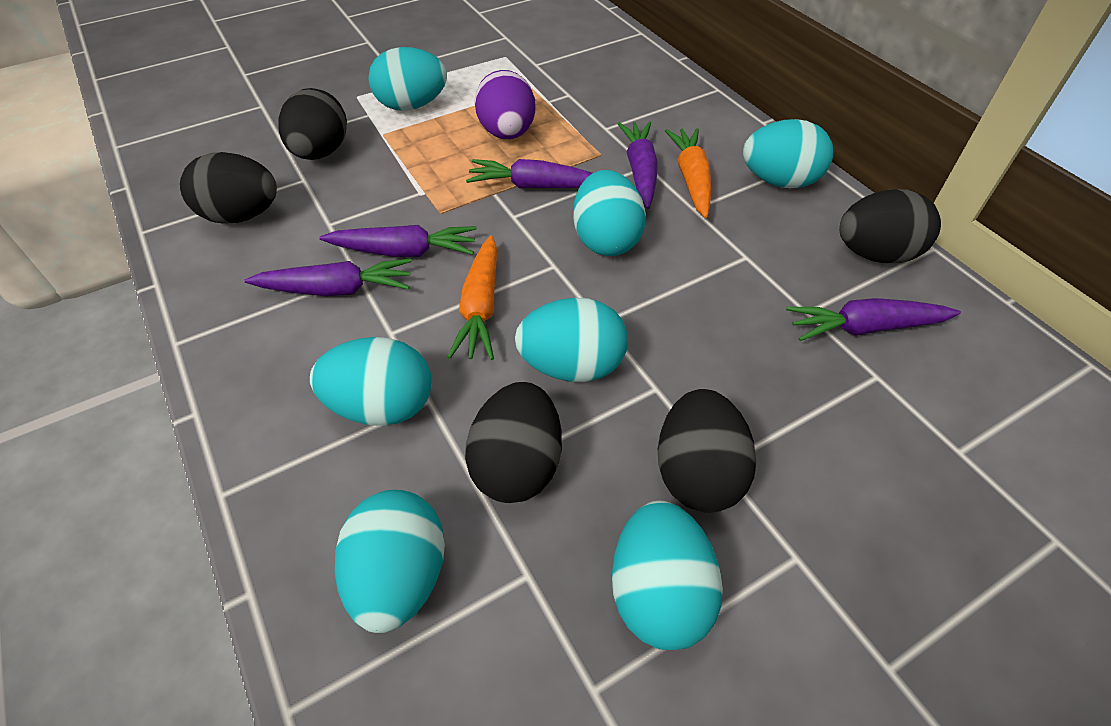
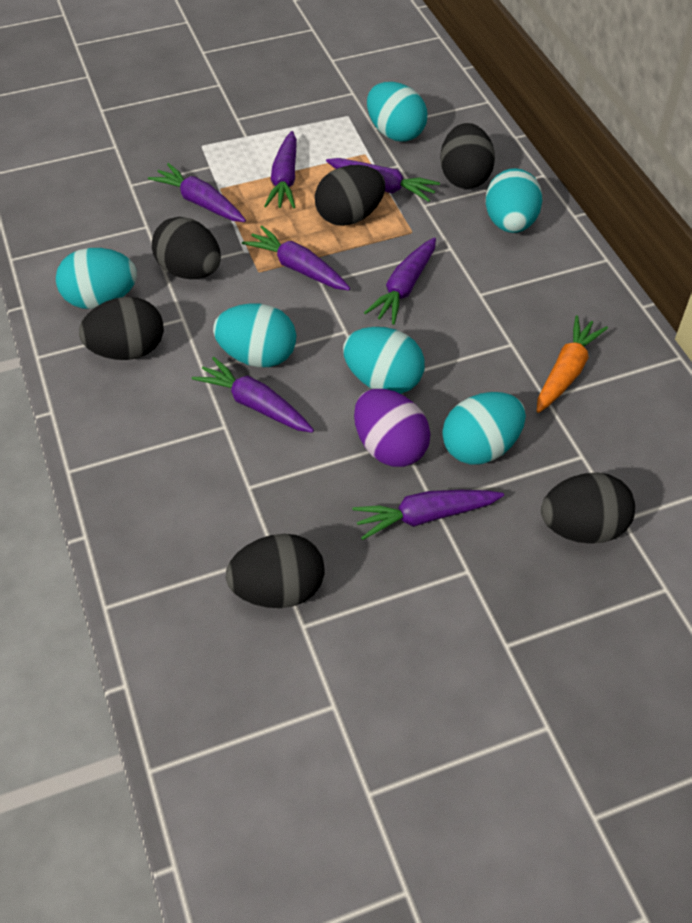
black egg: 5 -> 6
orange carrot: 2 -> 1
purple carrot: 5 -> 7
turquoise egg: 7 -> 6

